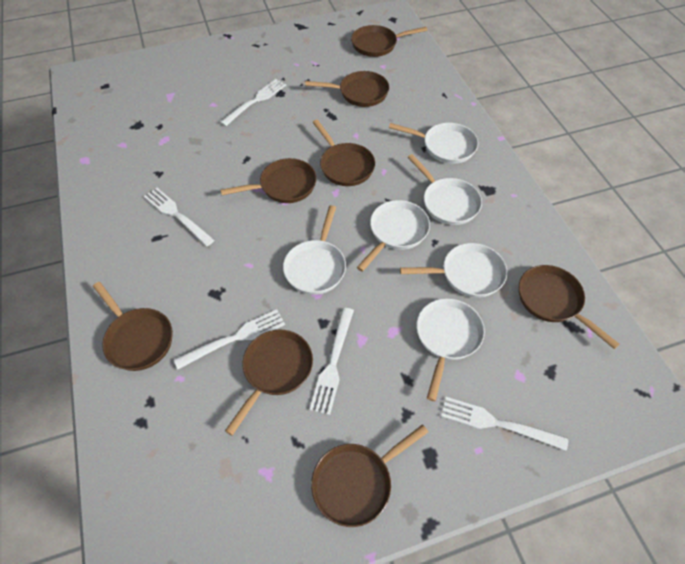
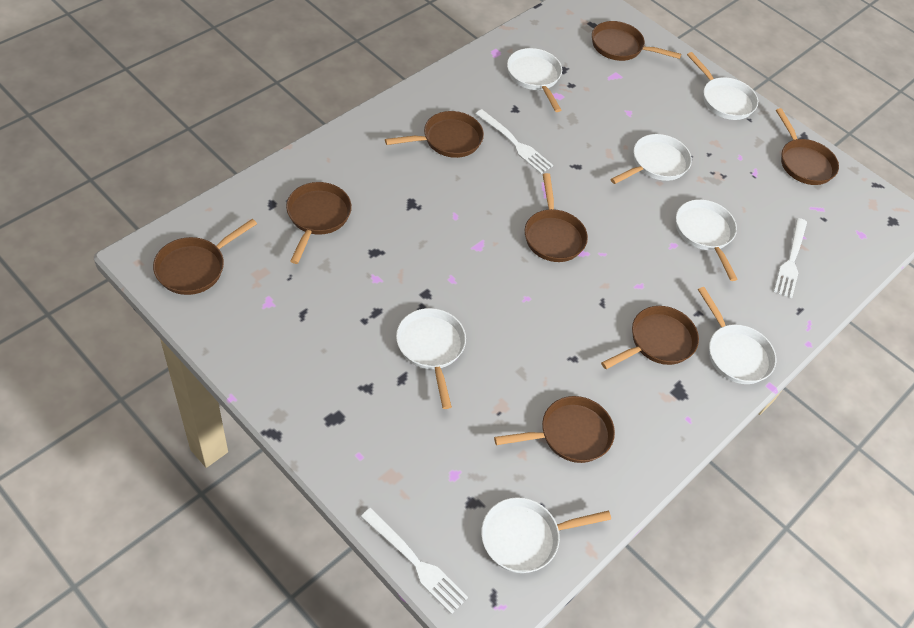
white fork: 5 -> 3
white pan: 6 -> 7

